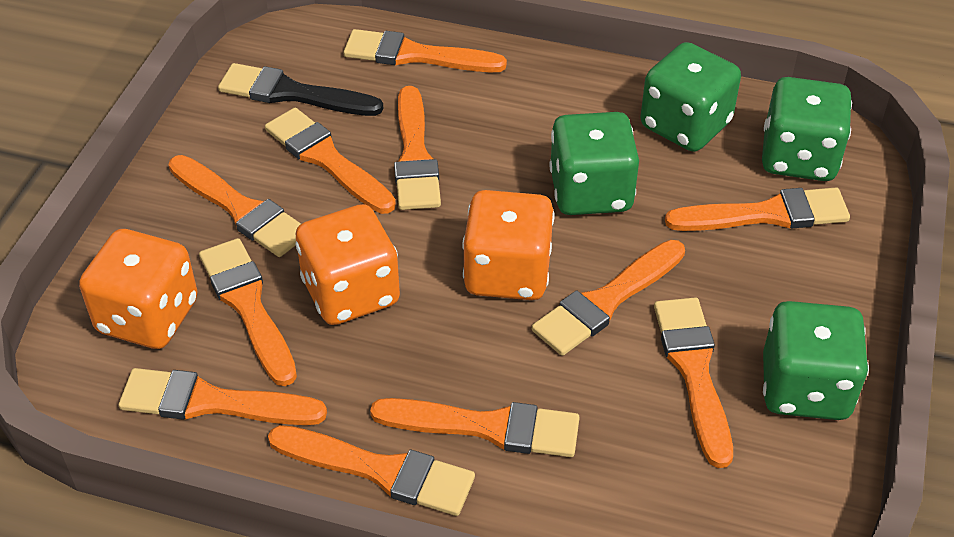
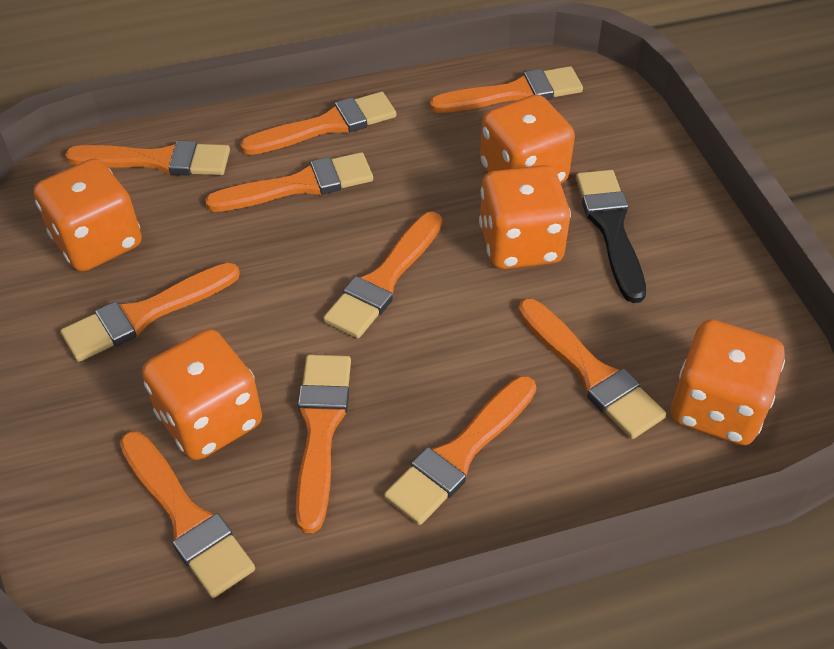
green dice: 4 -> 0
orange brush: 11 -> 10
orange dice: 3 -> 5

